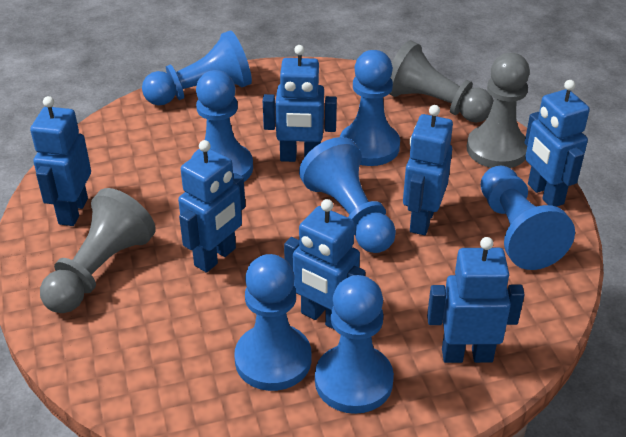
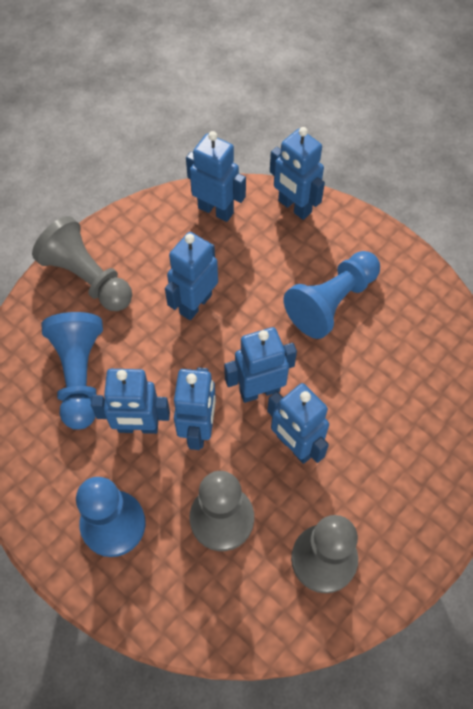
blue pawn: 7 -> 3

